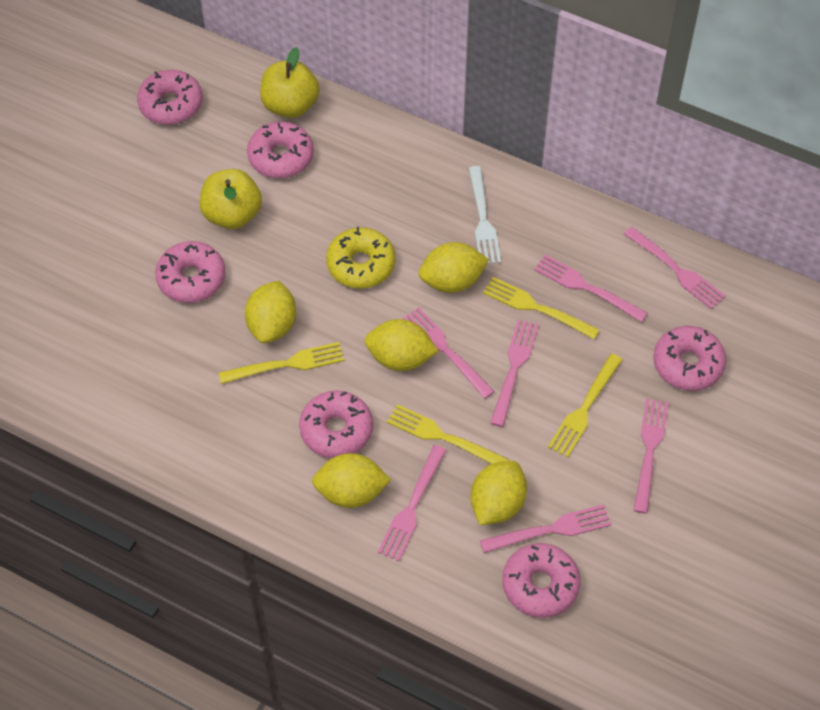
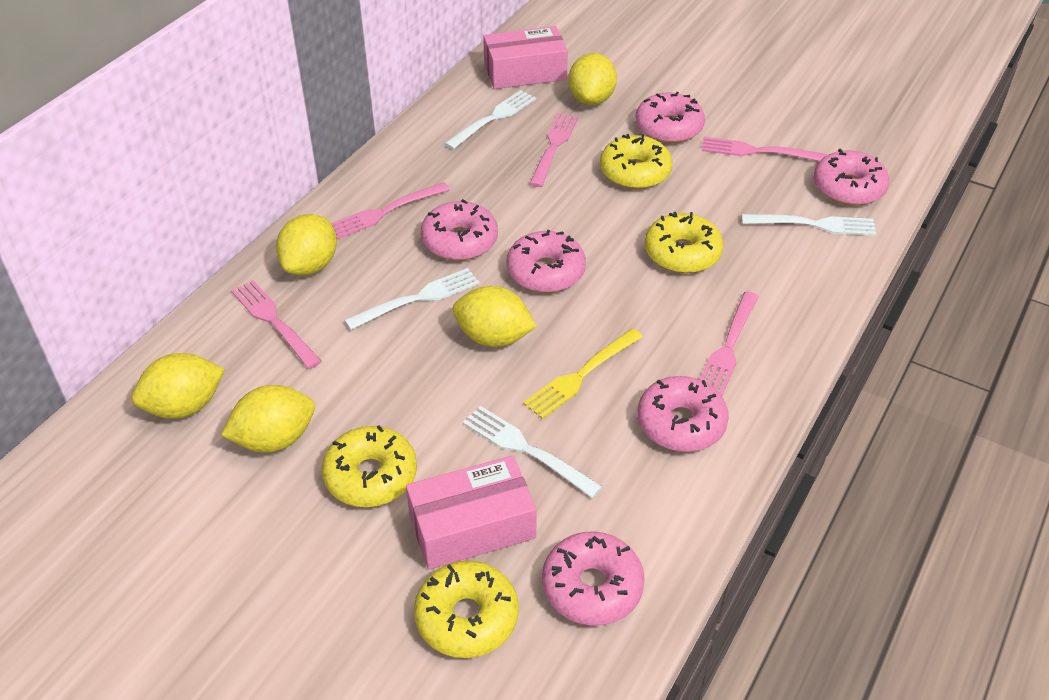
pink box: 0 -> 2
pink fork: 7 -> 5
white fork: 1 -> 4
yellow apple: 2 -> 0
yellow donut: 1 -> 4
yellow fork: 4 -> 1

